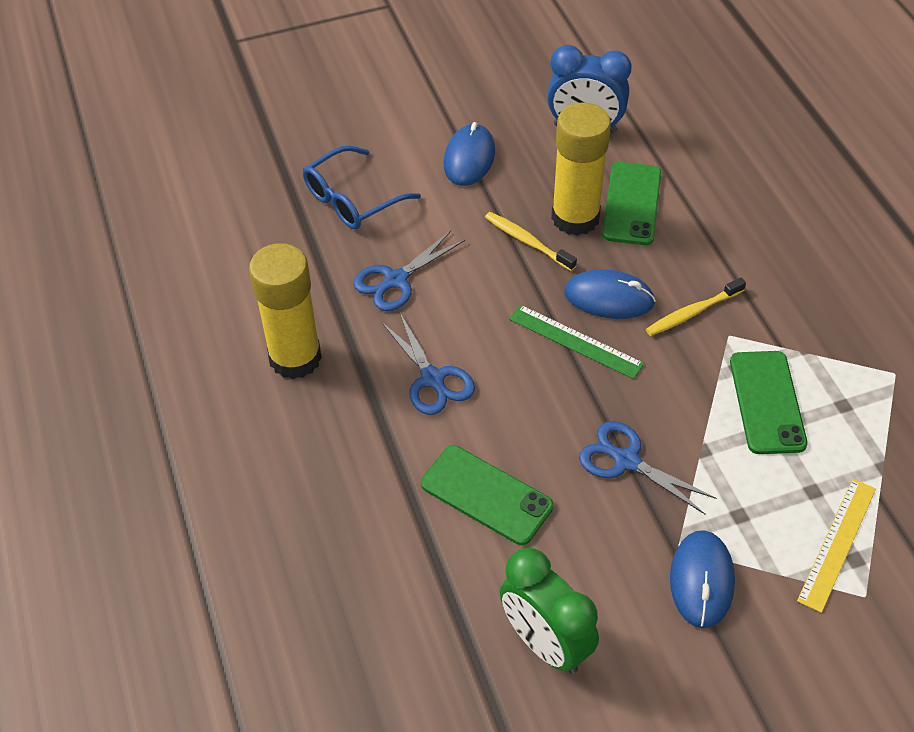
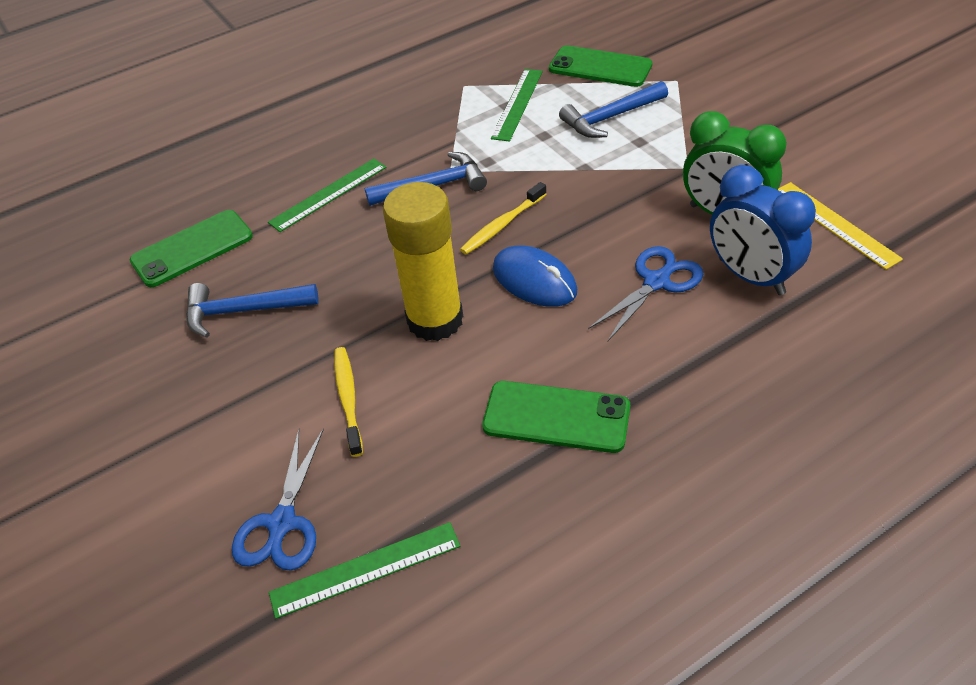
blue glasses: 1 -> 0
blue hammer: 0 -> 3
blue mouse: 3 -> 1
blue scissors: 3 -> 2
green ruler: 1 -> 3
yellow glue stick: 2 -> 1

